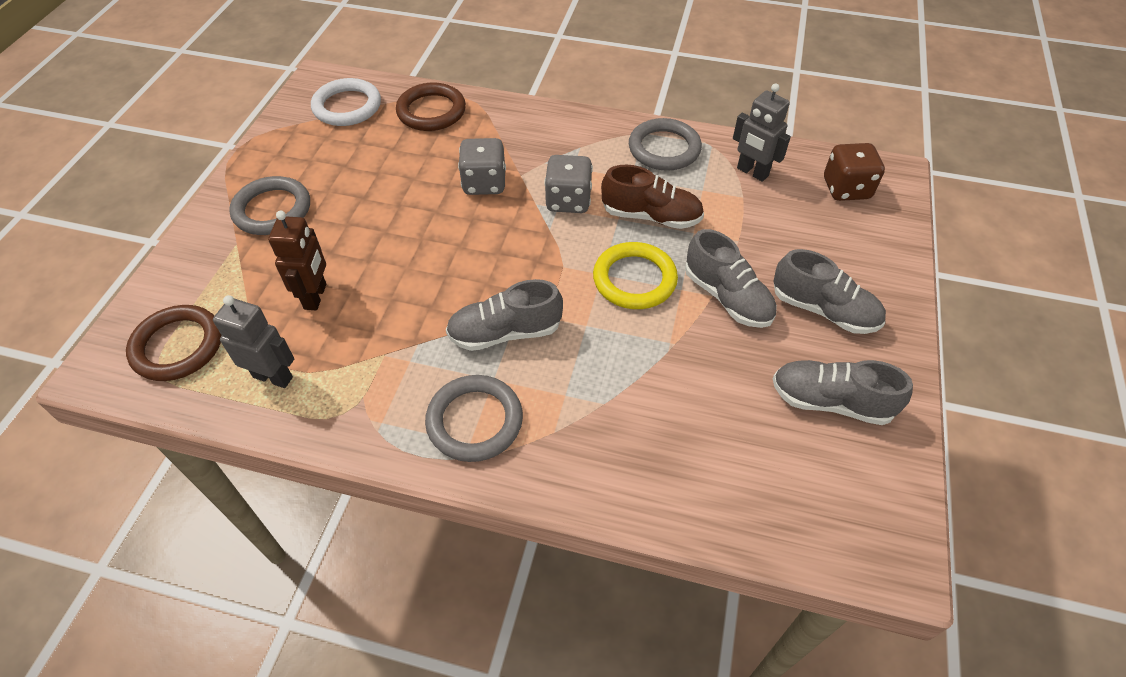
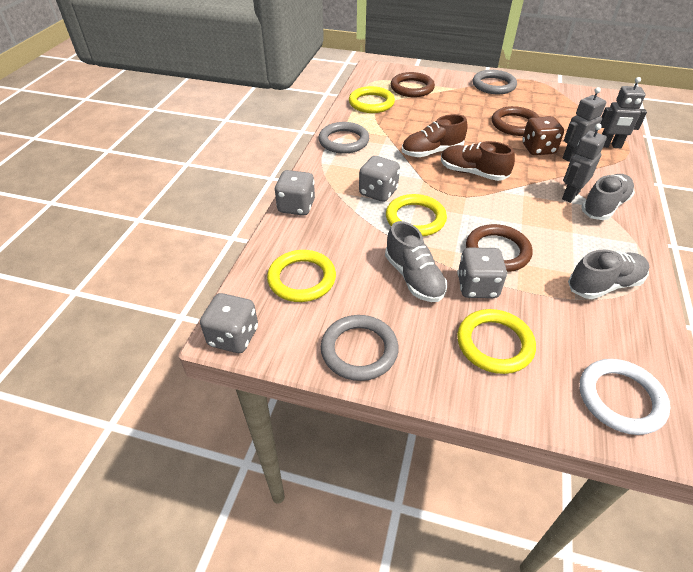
brown ring: 2 -> 3
brown robot: 1 -> 0
brown shoe: 1 -> 2
grey dice: 2 -> 4
grey robot: 2 -> 3
grey shoe: 4 -> 3
yellow ring: 1 -> 4

